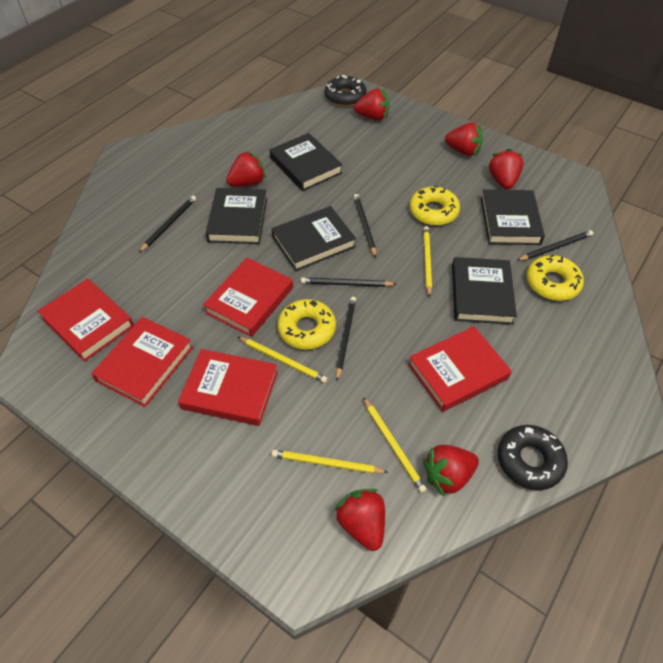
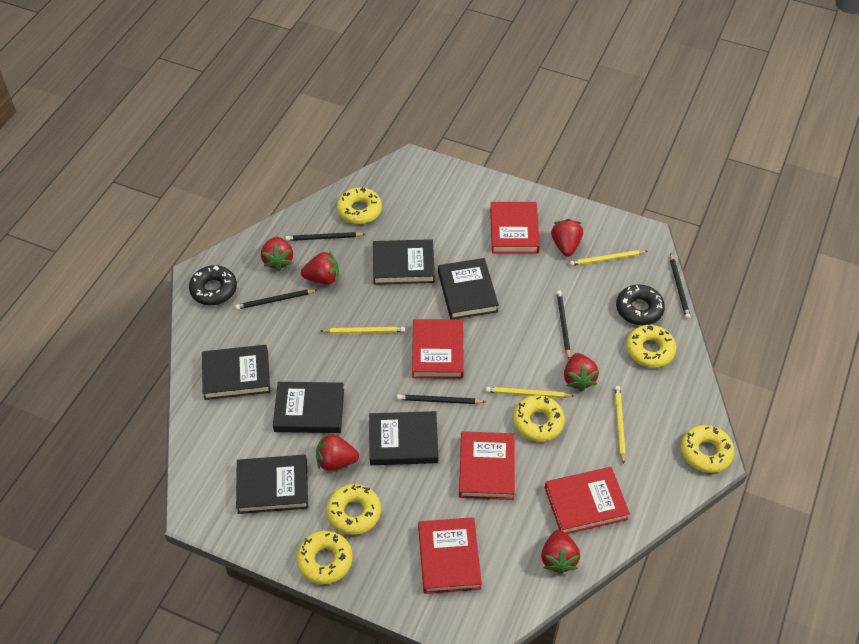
black book: 5 -> 6
yellow donut: 3 -> 6

